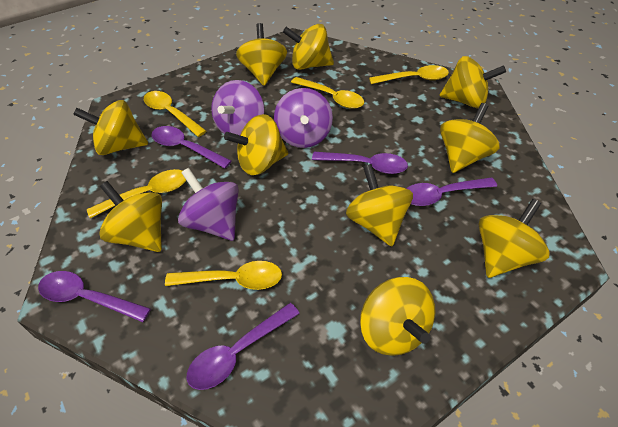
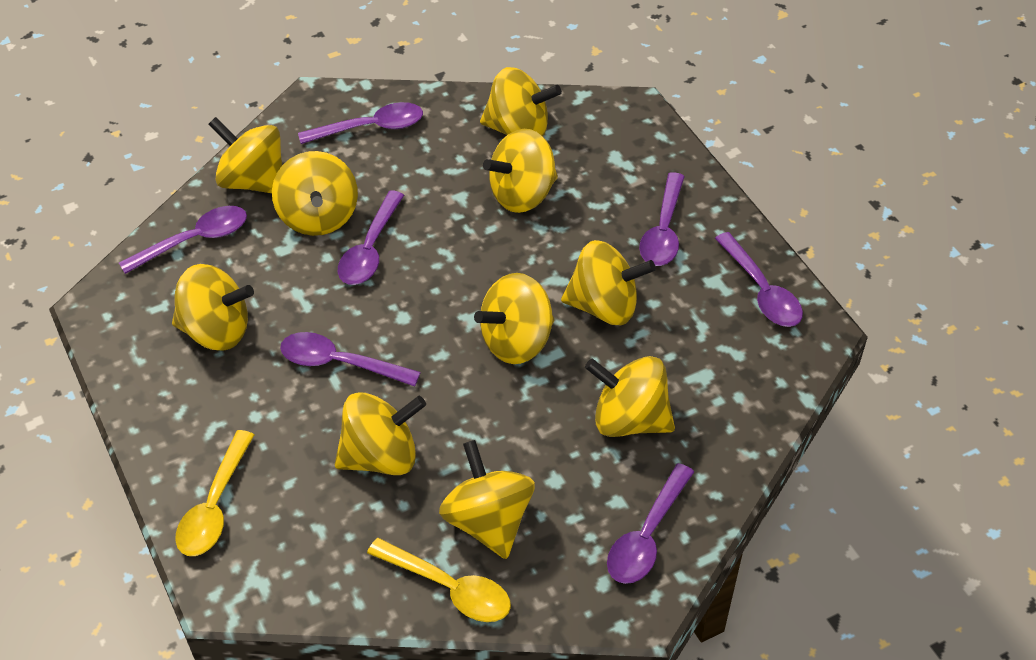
purple spinning top: 3 -> 0
purple spoon: 5 -> 7
yellow spoon: 5 -> 2

